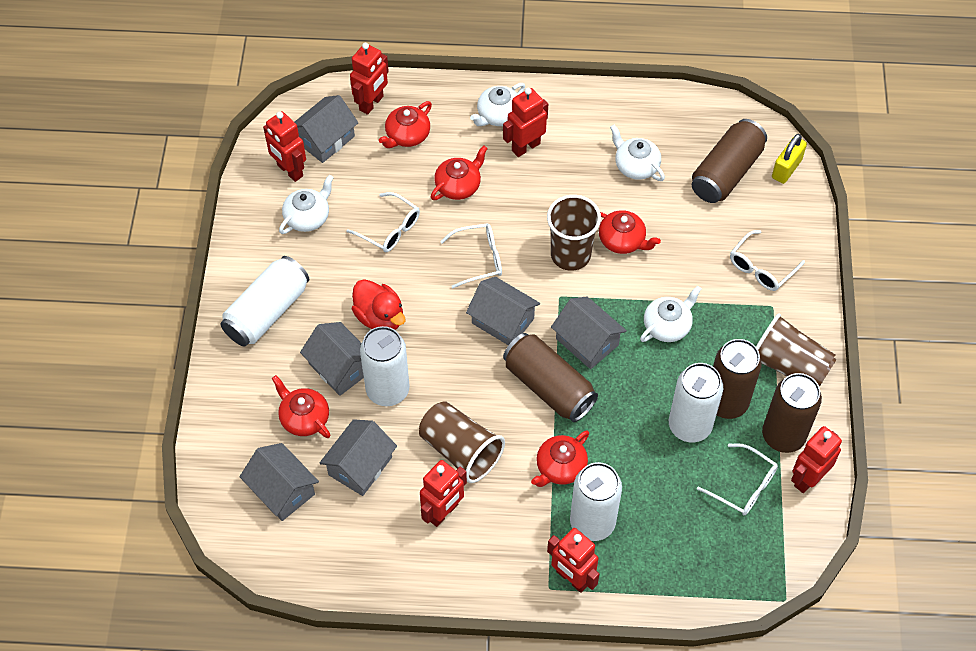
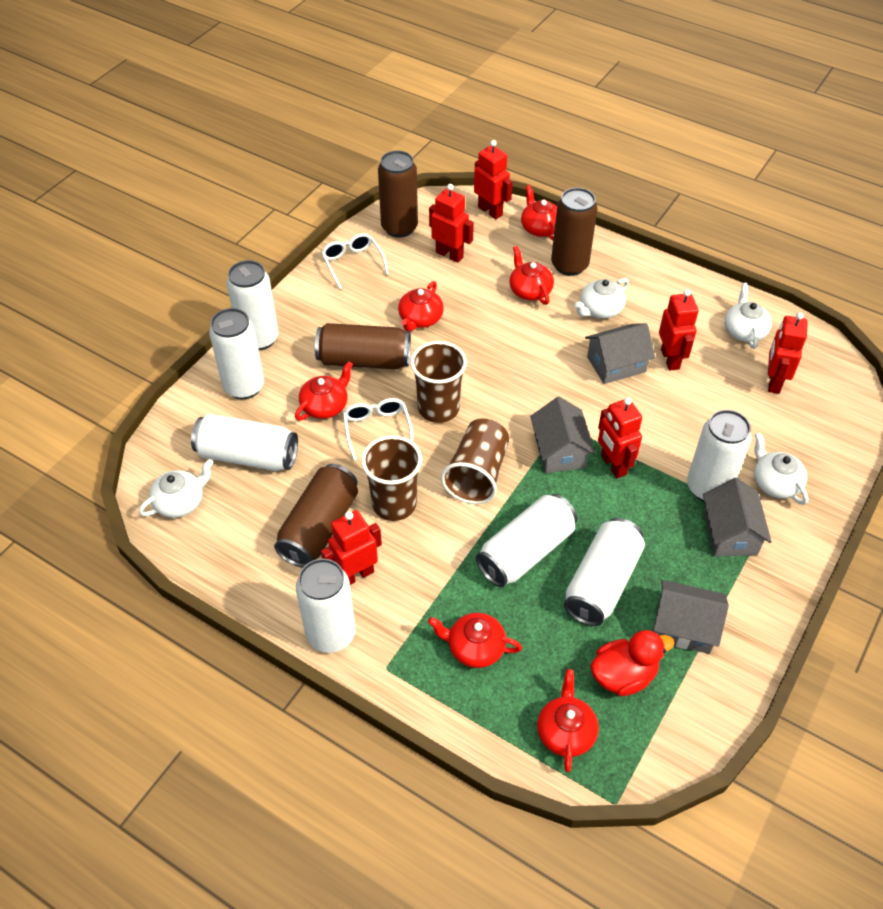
grey house: 6 -> 4
red teapot: 5 -> 6
white can: 4 -> 7
white glasses: 4 -> 2
yellow padlock: 1 -> 0

